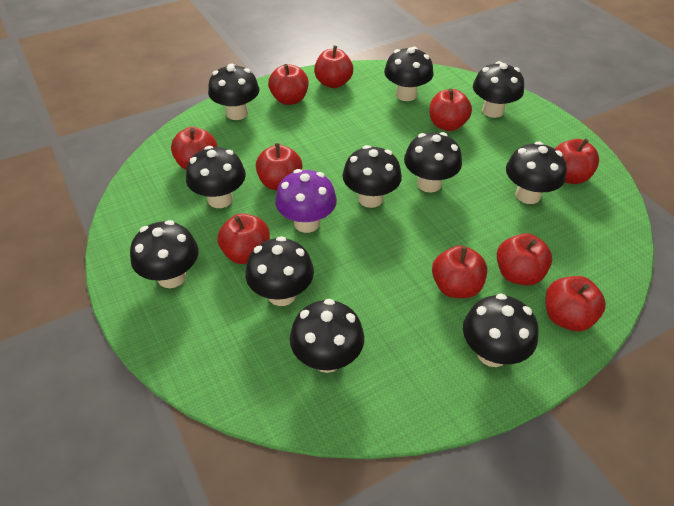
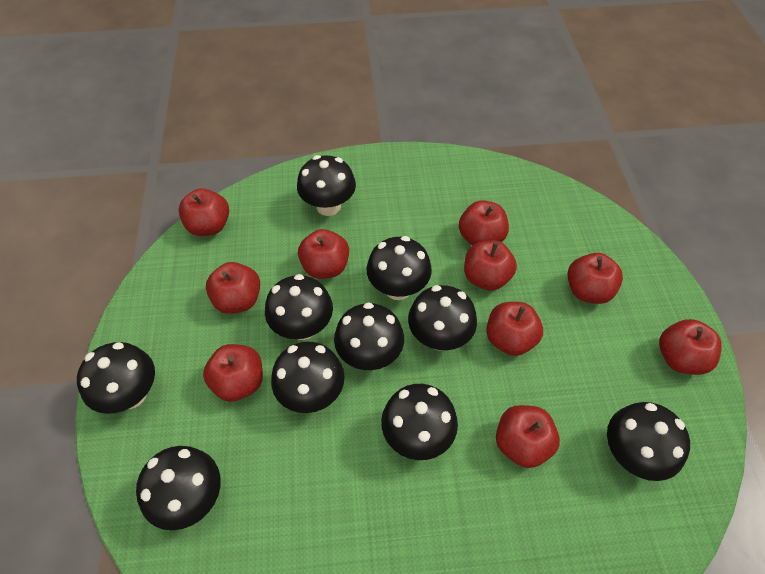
black mushroom: 11 -> 10
purple mushroom: 1 -> 0

